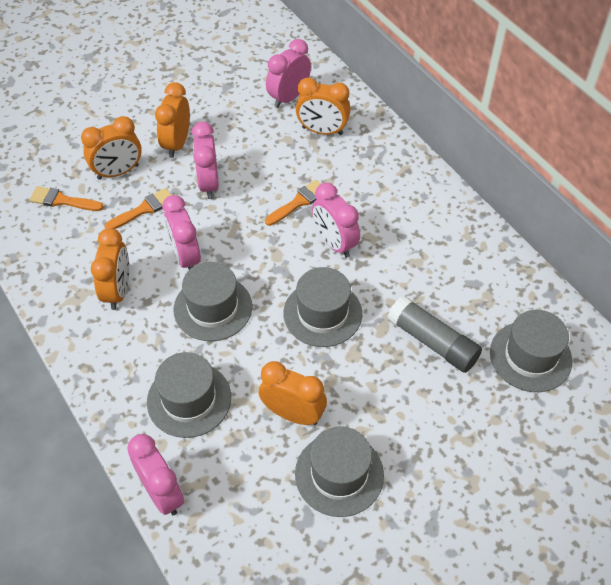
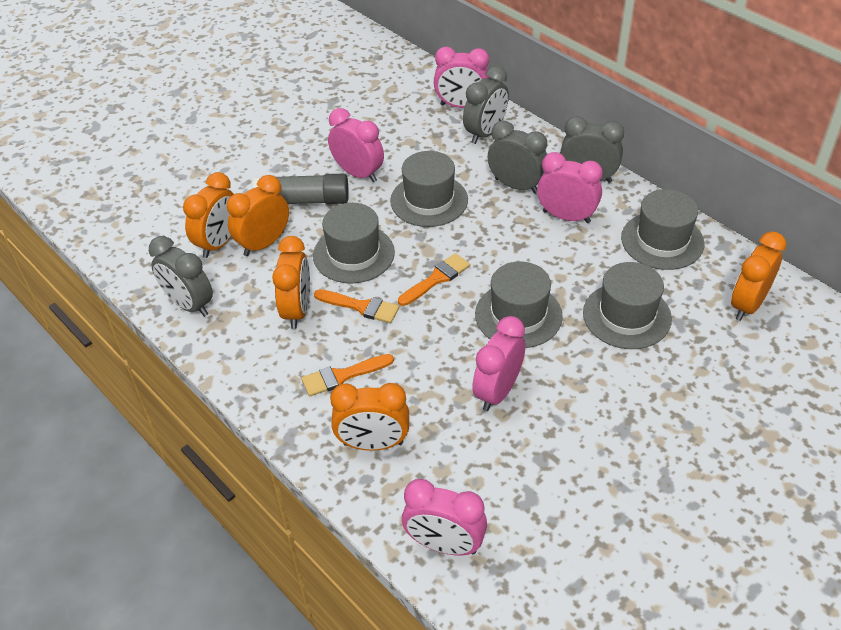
grey clock: 0 -> 4

